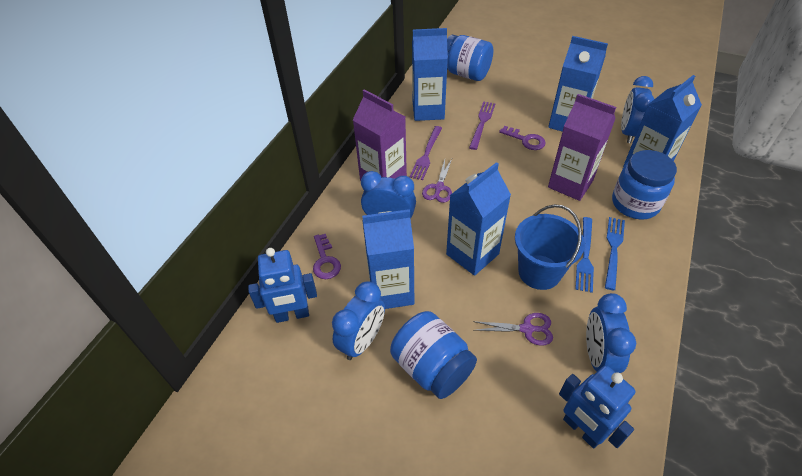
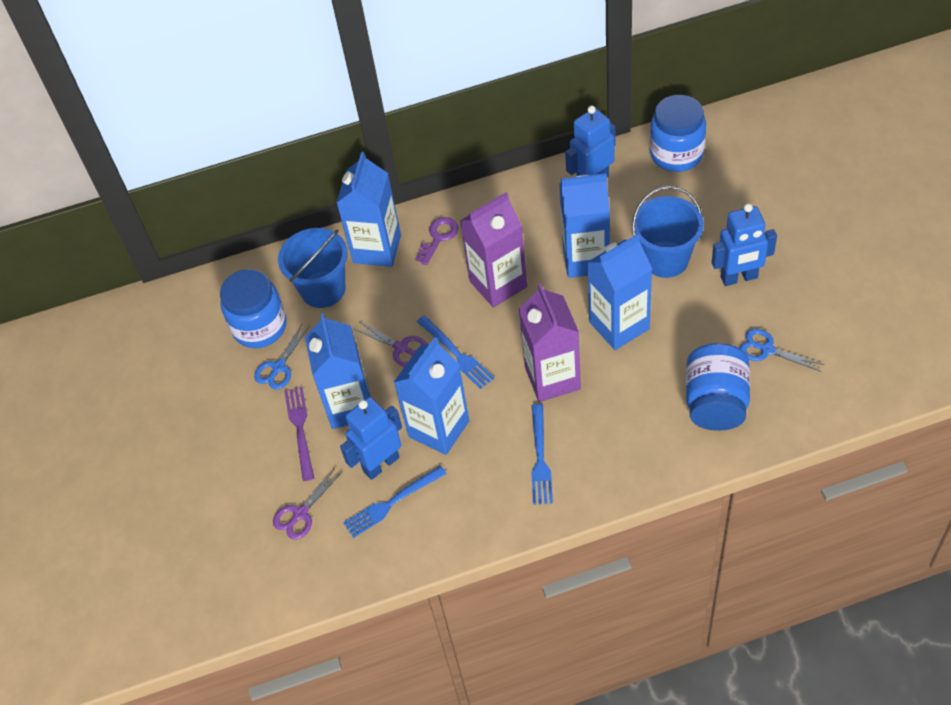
blue bucket: 1 -> 2
blue clock: 4 -> 0
blue fork: 2 -> 3
blue robot: 2 -> 3
blue scissors: 0 -> 2
purple fork: 2 -> 1
purple key: 2 -> 1

